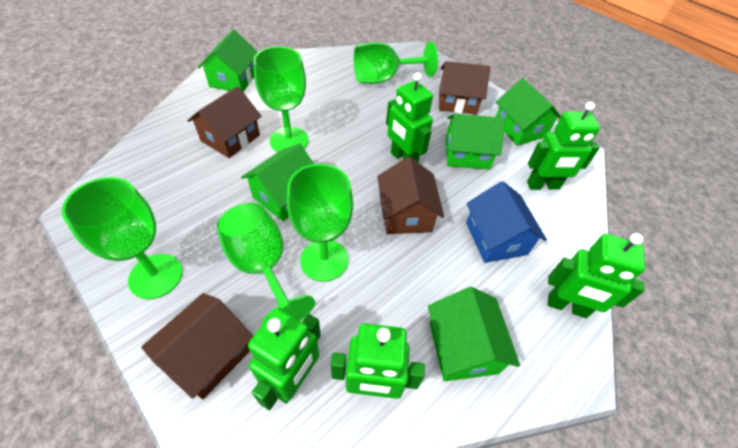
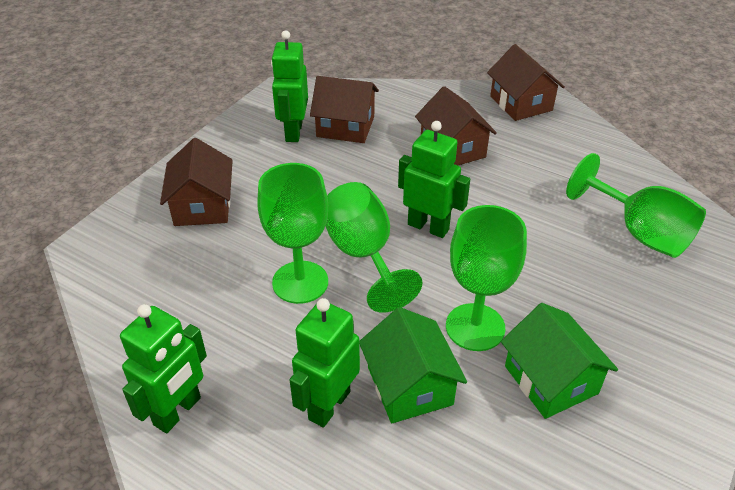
blue house: 1 -> 0
green goblet: 5 -> 4
green house: 5 -> 2
green robot: 5 -> 4

